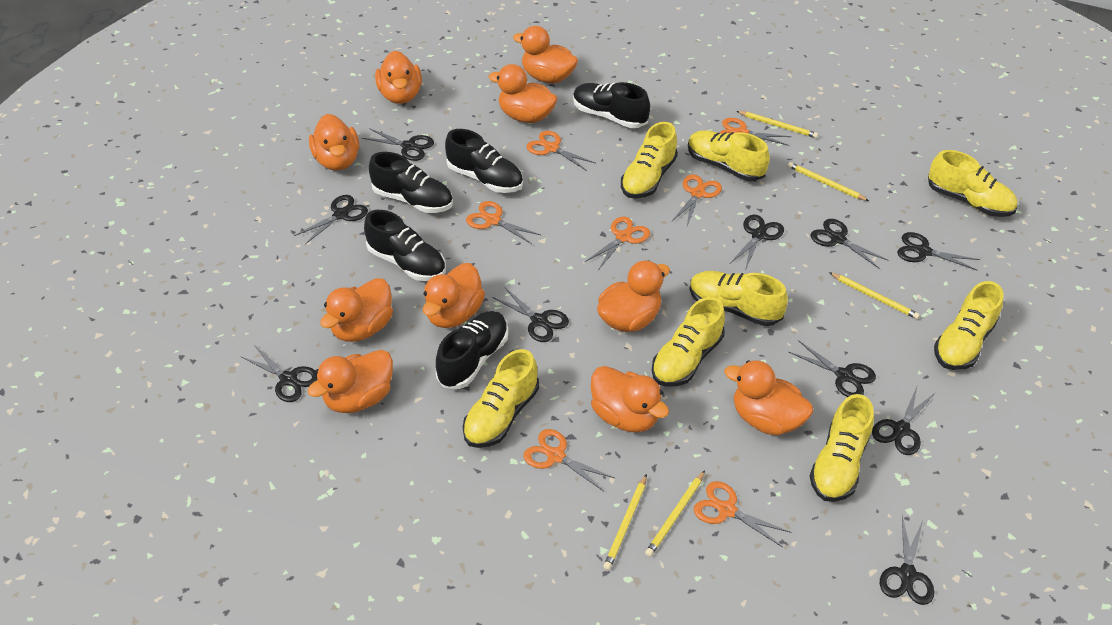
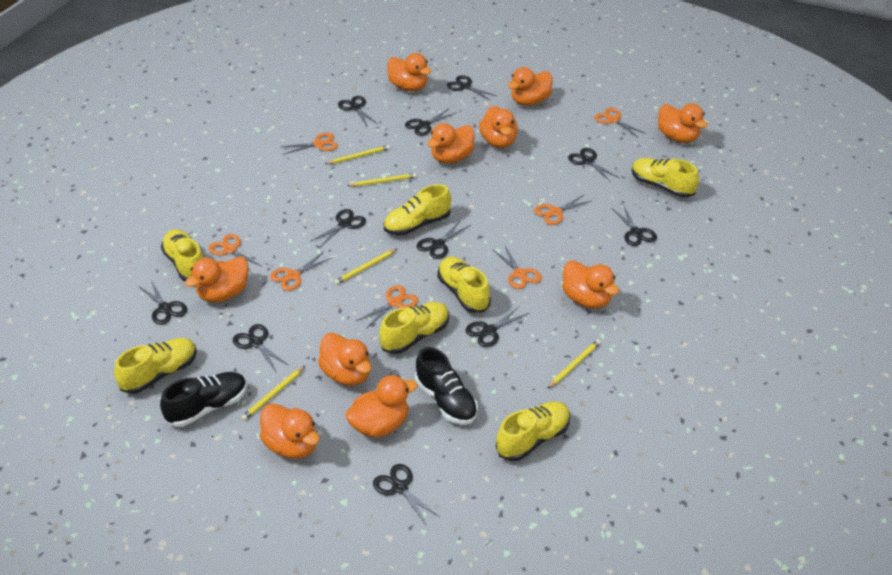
black scissors: 10 -> 11
black shoe: 5 -> 2
yellow shoe: 8 -> 7

